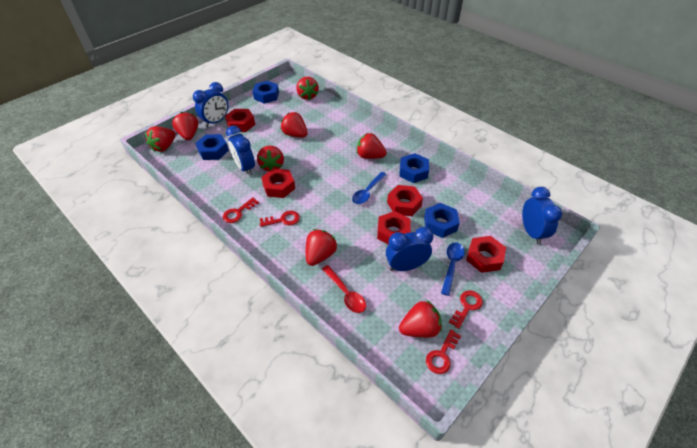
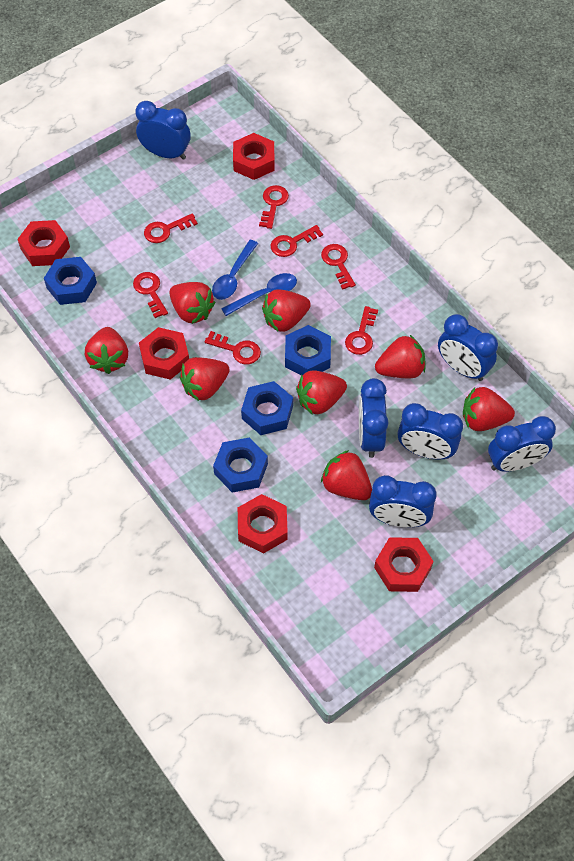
blue clock: 4 -> 6
red key: 4 -> 7
red spoon: 1 -> 0

